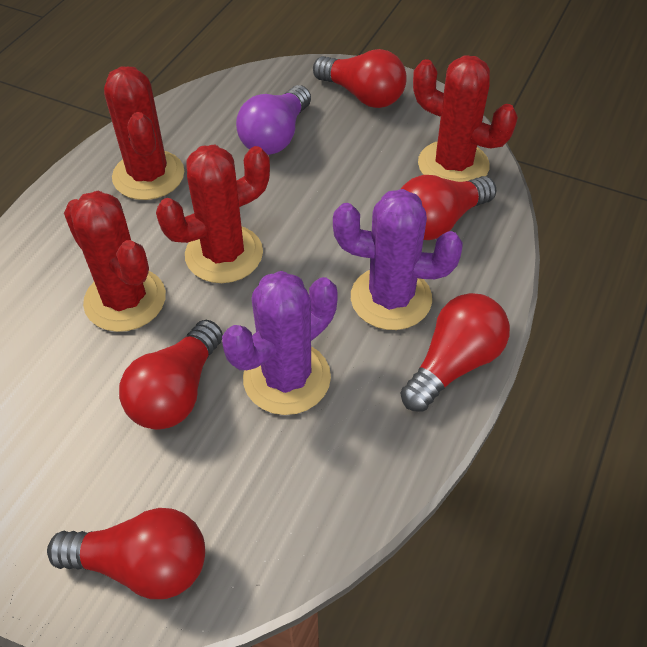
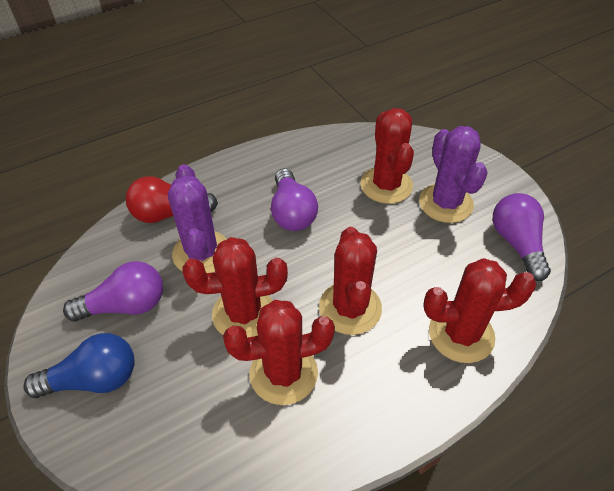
blue light bulb: 0 -> 1
purple light bulb: 1 -> 3
red cactus: 4 -> 5
red light bulb: 5 -> 1

